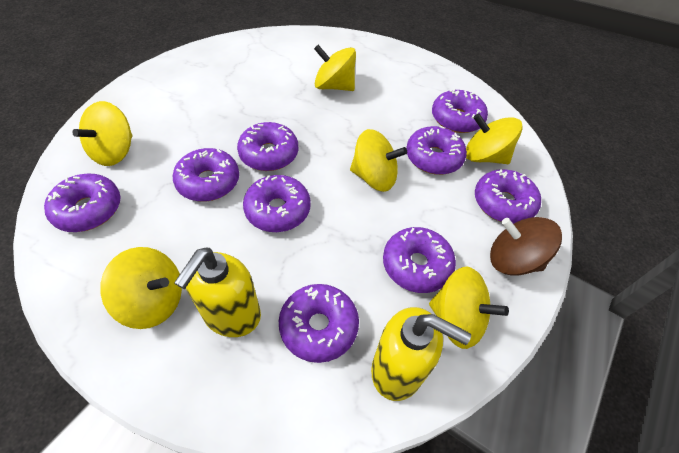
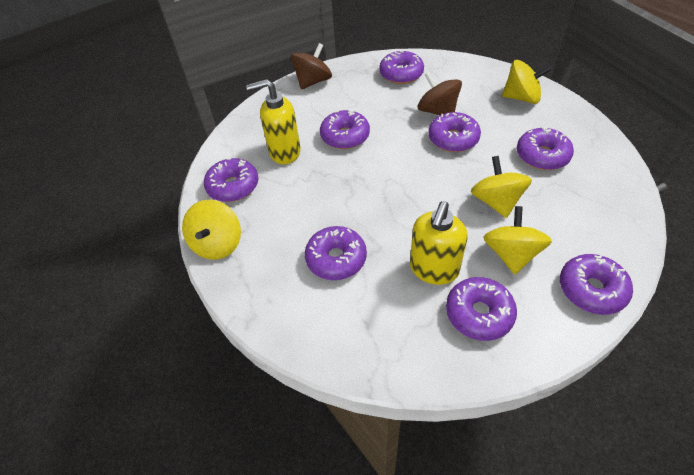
brown spinning top: 1 -> 2
purple donut: 9 -> 8
yellow spinning top: 6 -> 4

